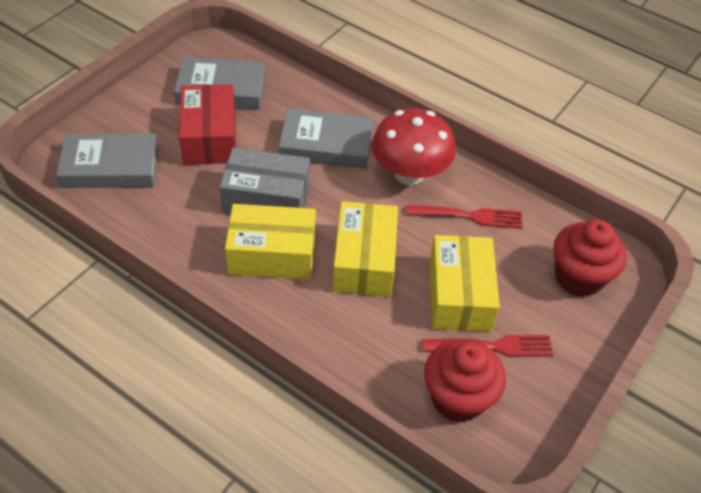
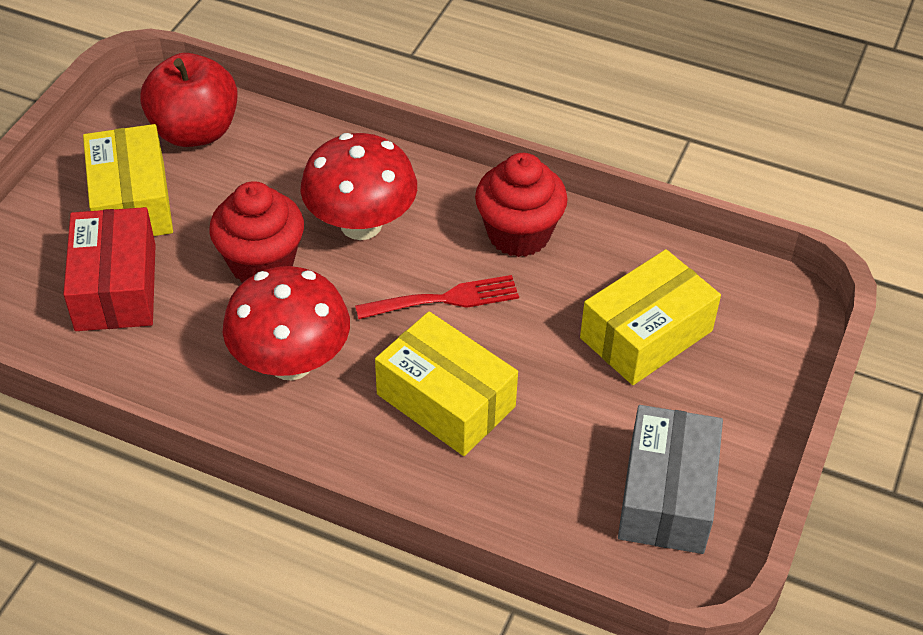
grey book: 3 -> 0
red apple: 0 -> 1
red fork: 2 -> 1
red mushroom: 1 -> 2

